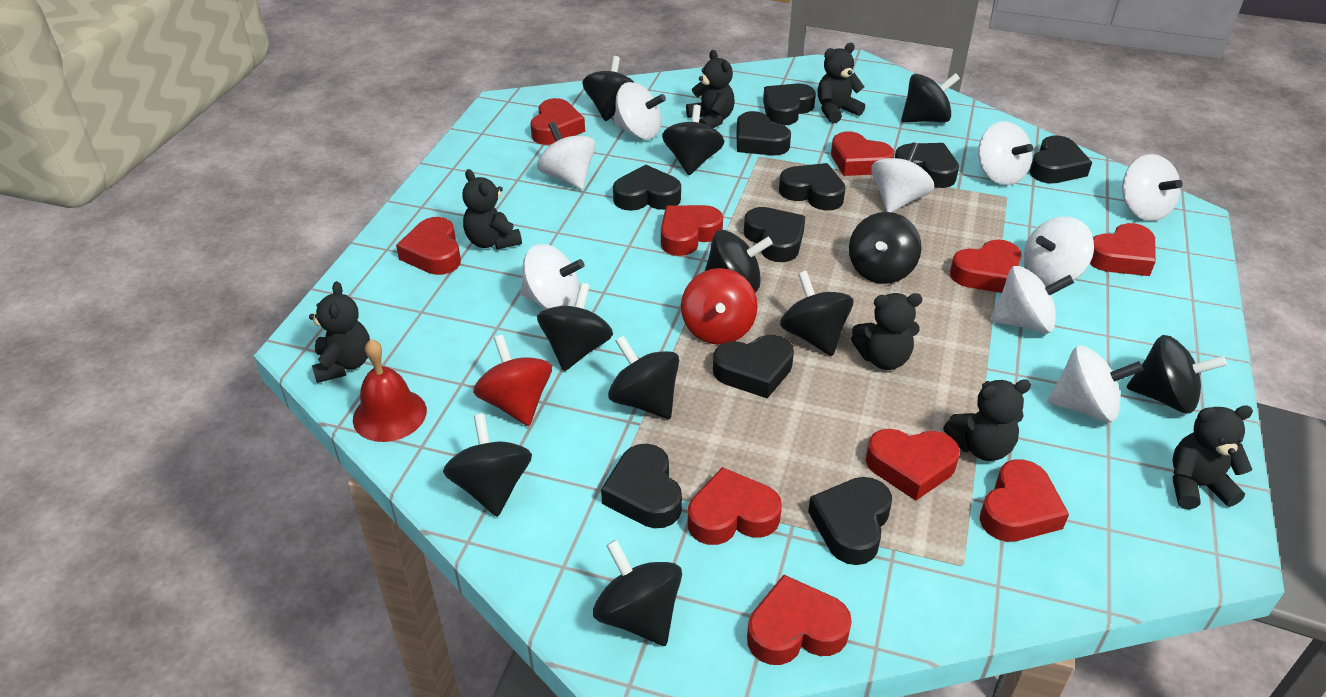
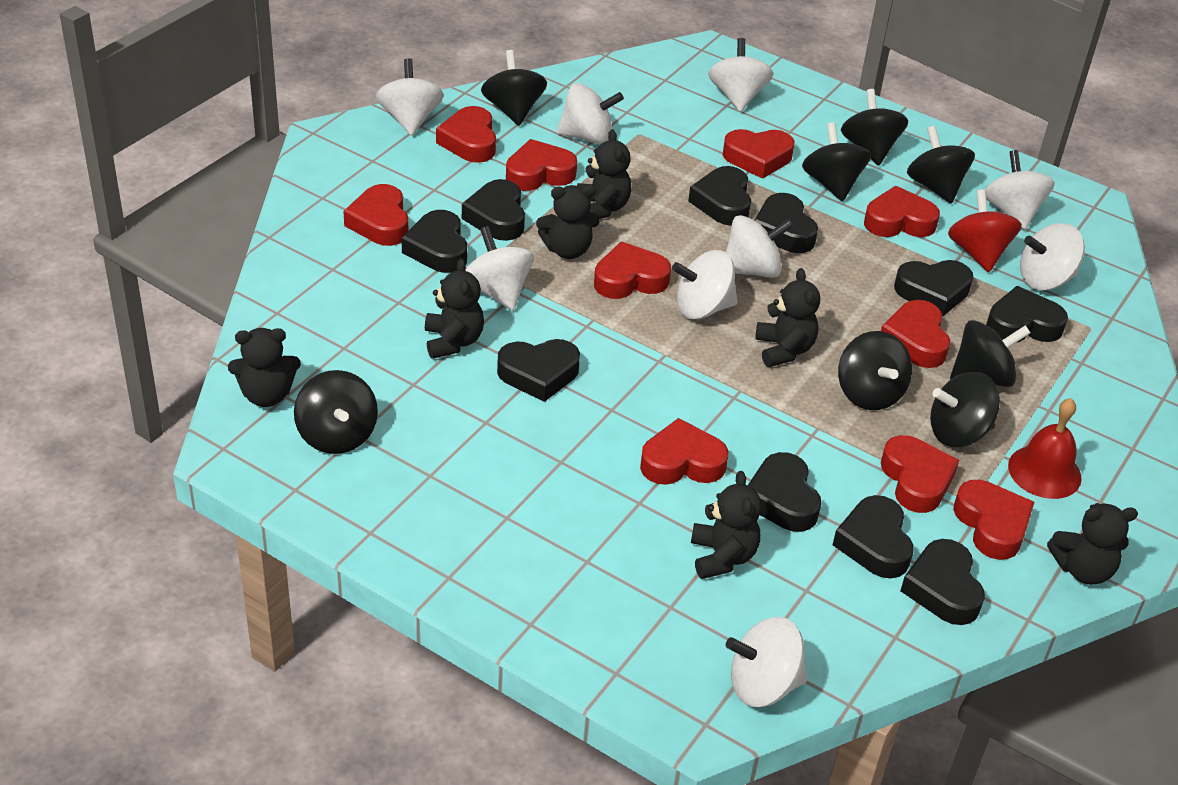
black spinning top: 11 -> 8
red spinning top: 2 -> 1

